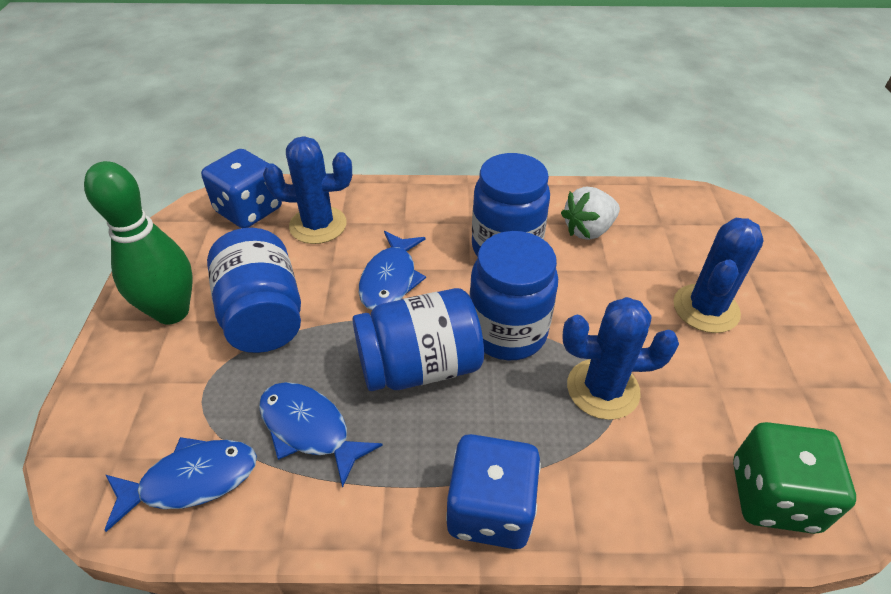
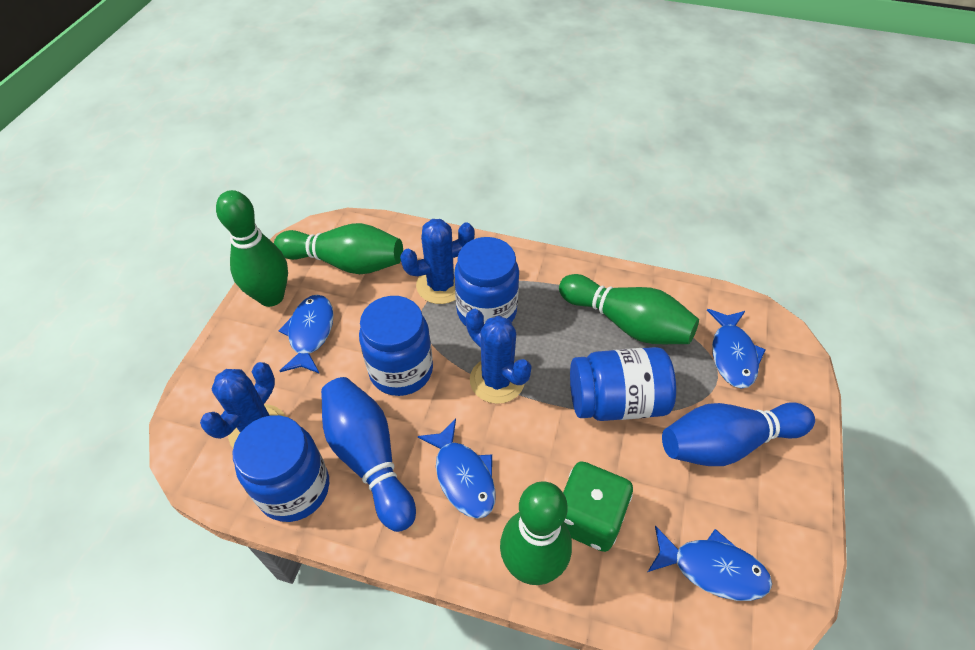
blue bowling pin: 0 -> 2
blue dice: 2 -> 0
blue fish: 3 -> 4
green bowling pin: 1 -> 4
white strawberry: 1 -> 0

